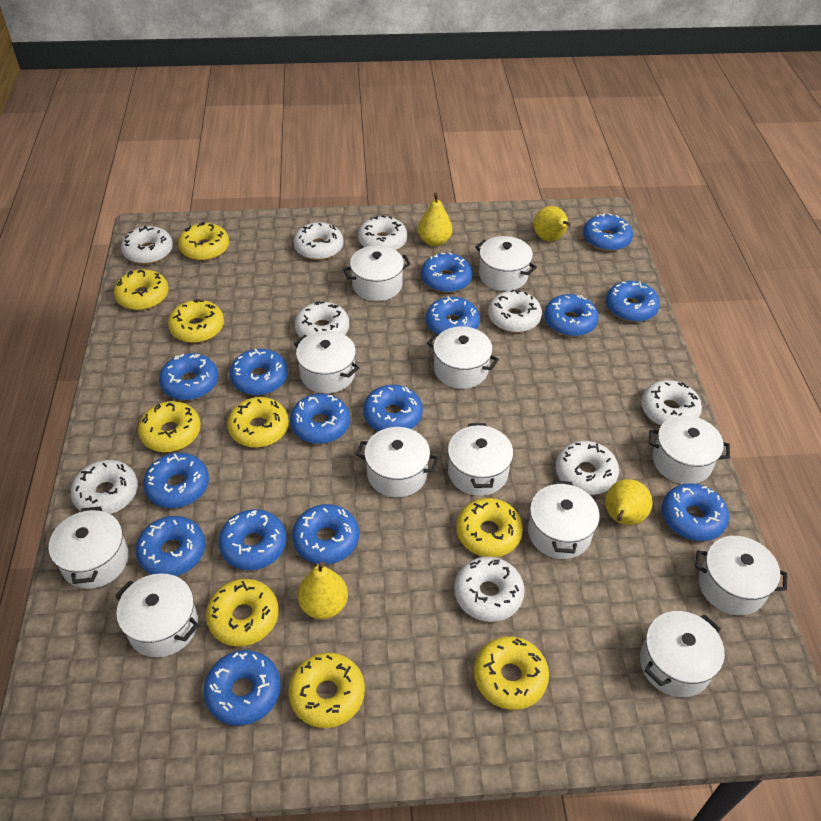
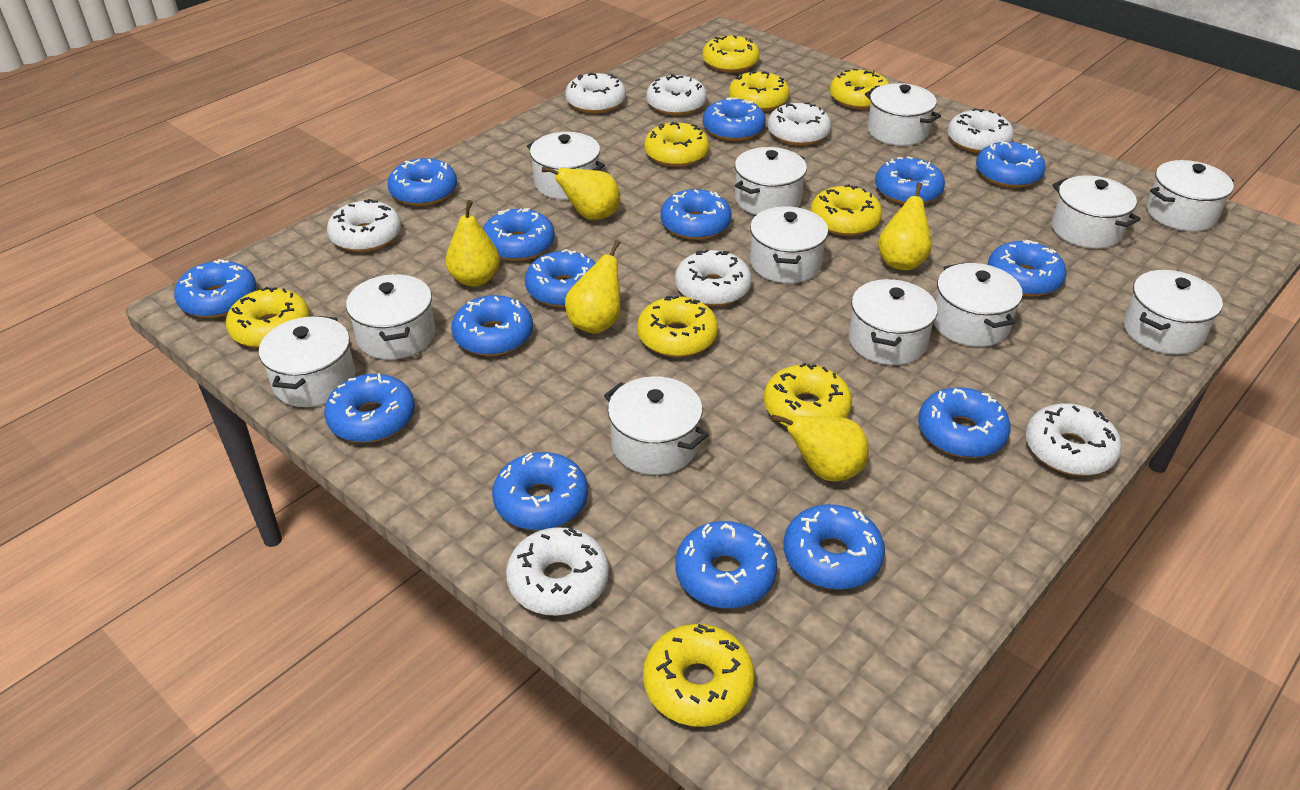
white donut: 9 -> 8
yellow pear: 4 -> 5

